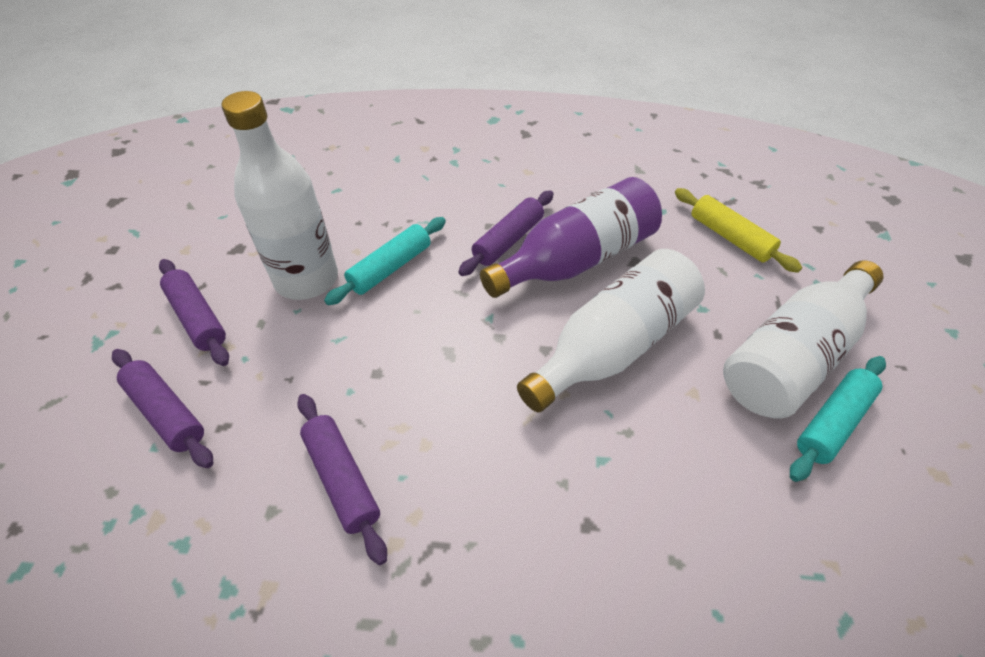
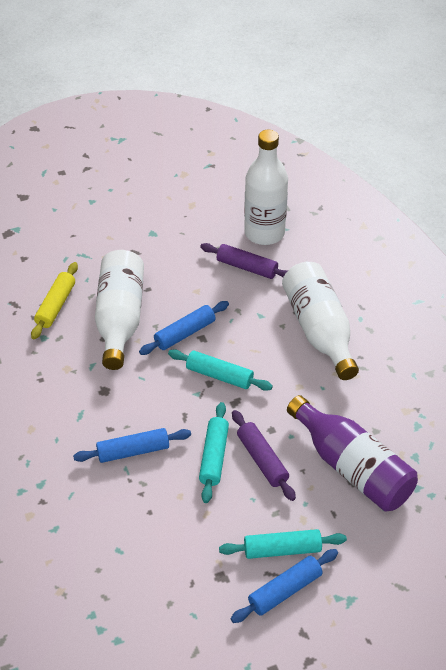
blue rolling pin: 0 -> 3
purple rolling pin: 4 -> 2
turquoise rolling pin: 2 -> 3

